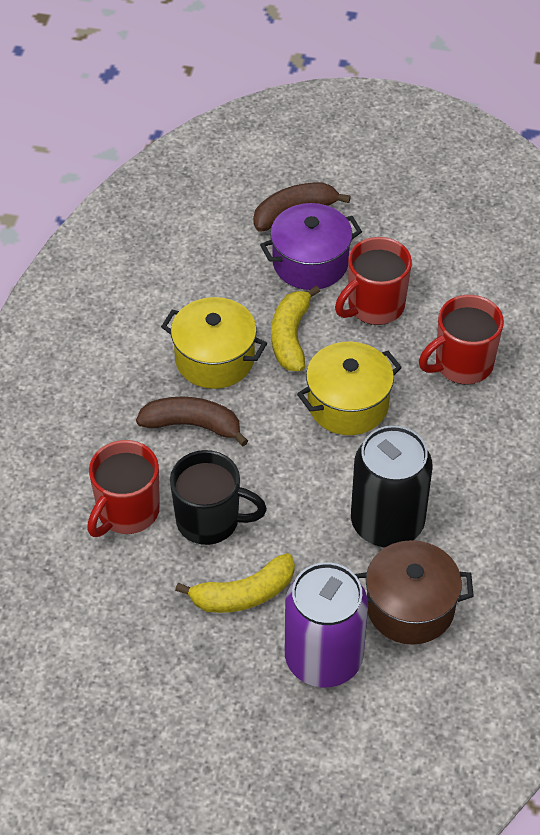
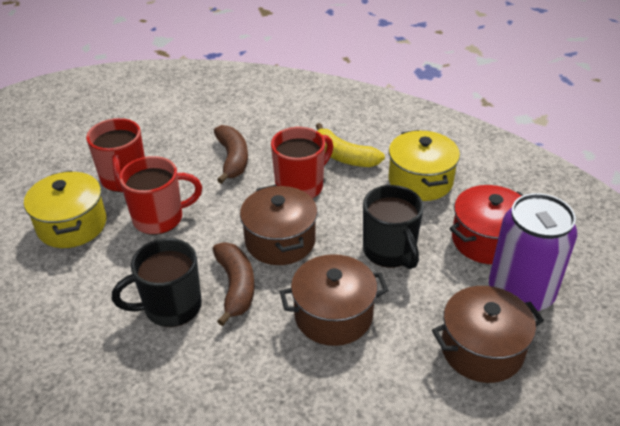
black can: 1 -> 0
black mug: 1 -> 2
brown pot: 1 -> 3
purple pot: 1 -> 0
red pot: 0 -> 1
yellow banana: 2 -> 1

